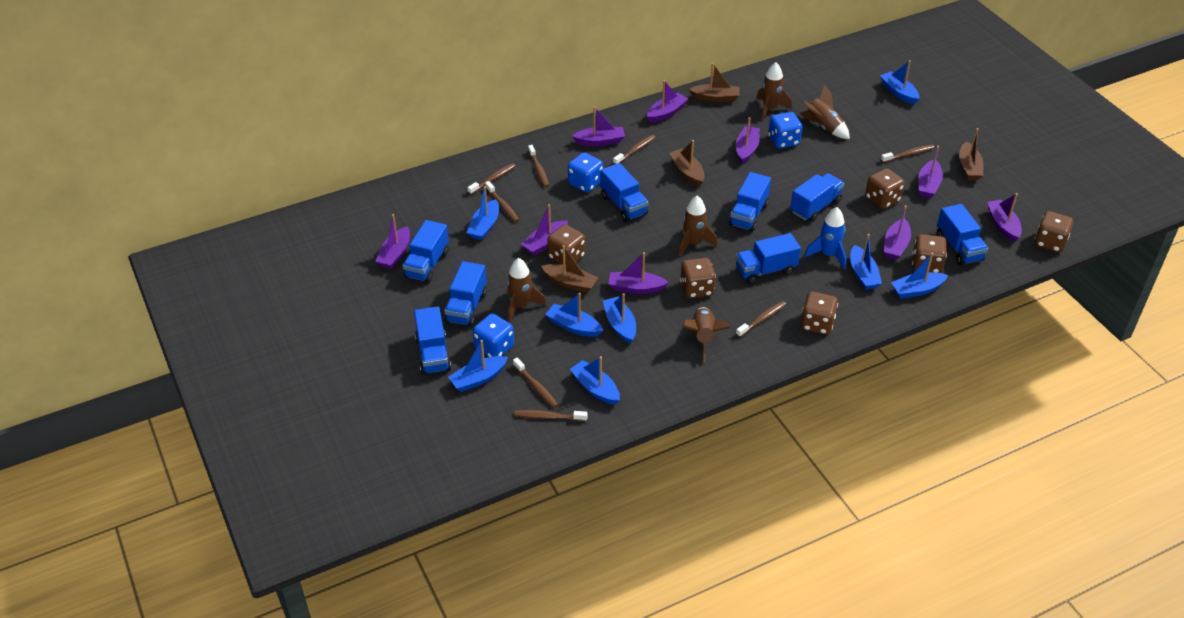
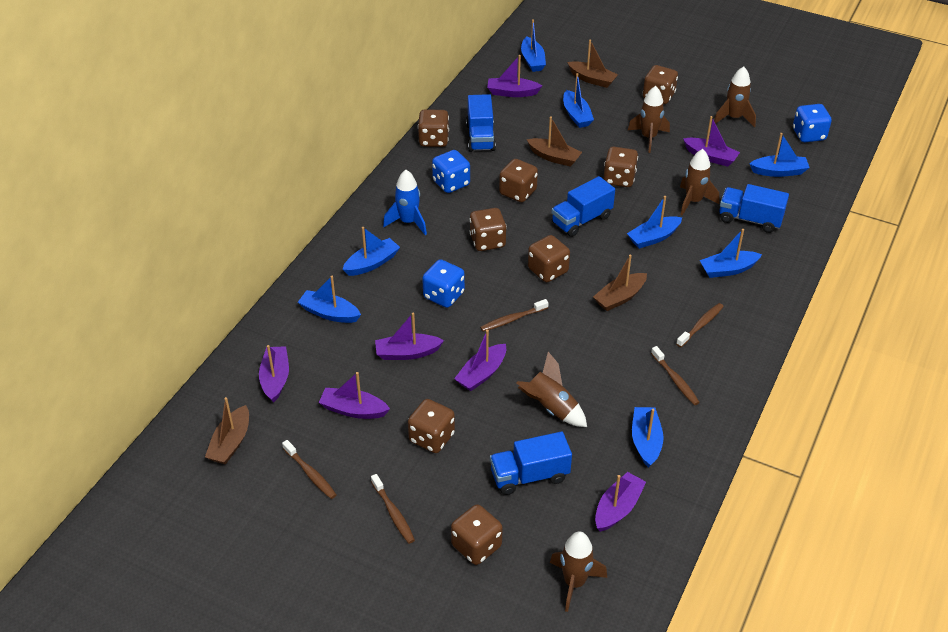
blue truck: 8 -> 4
brown dice: 6 -> 8
brown toothbrush: 8 -> 5
purple boat: 9 -> 7

